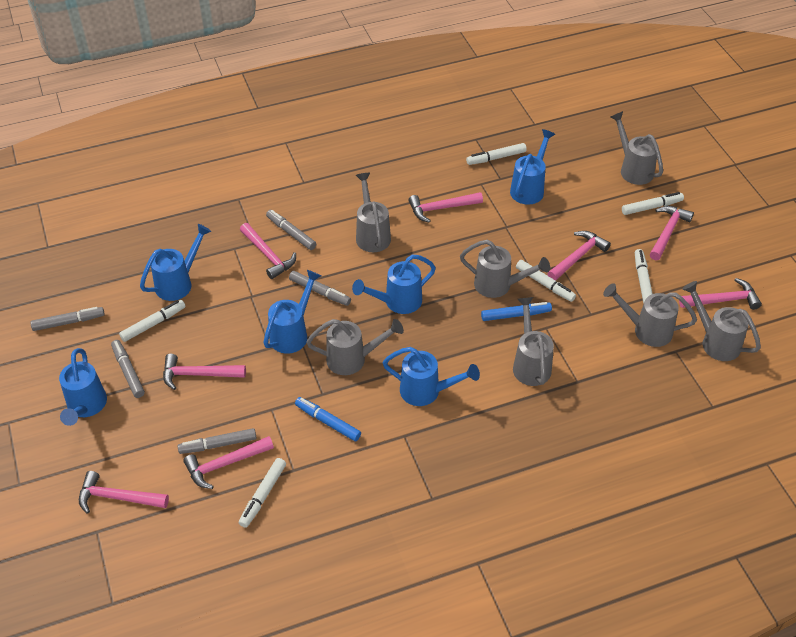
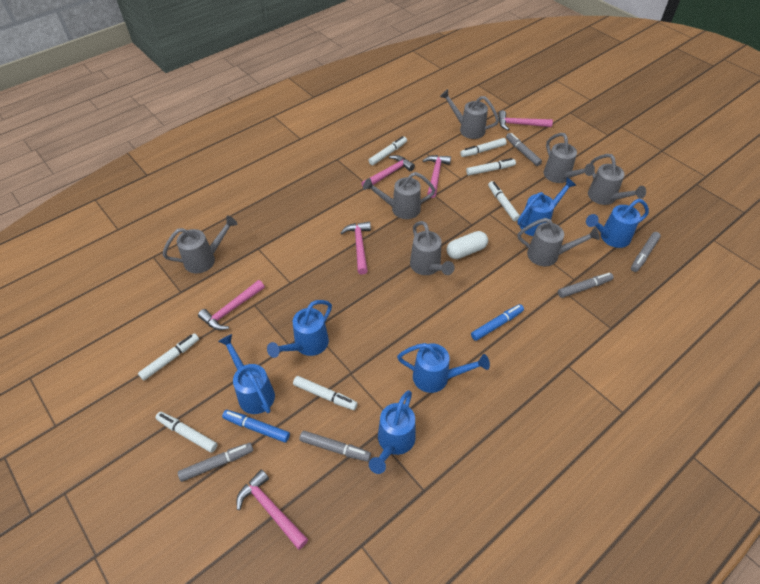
pink hammer: 8 -> 6
white capsule: 0 -> 1
white marker: 6 -> 7

